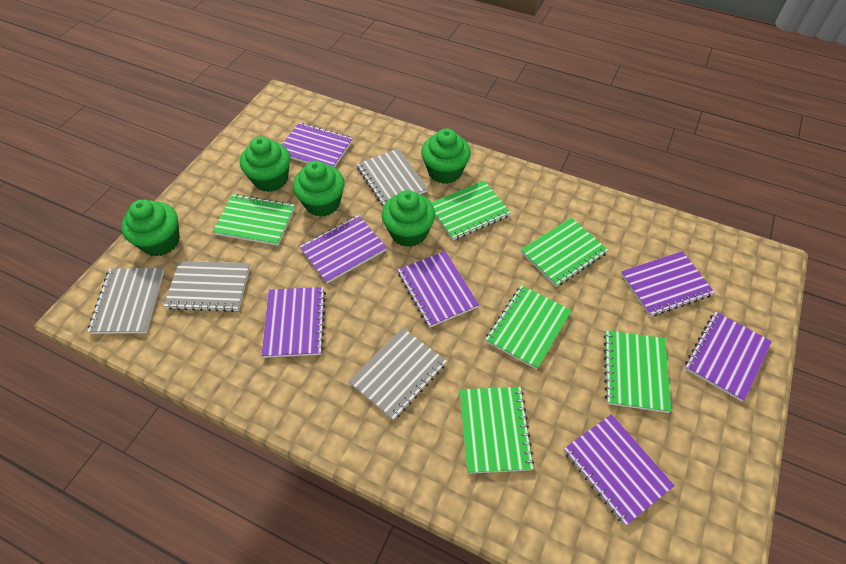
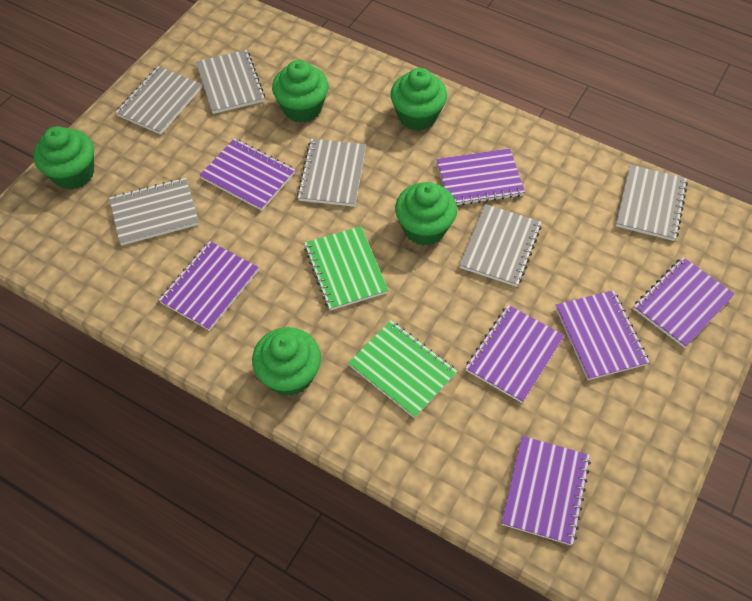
green notebook: 6 -> 2
grey notebook: 4 -> 6

